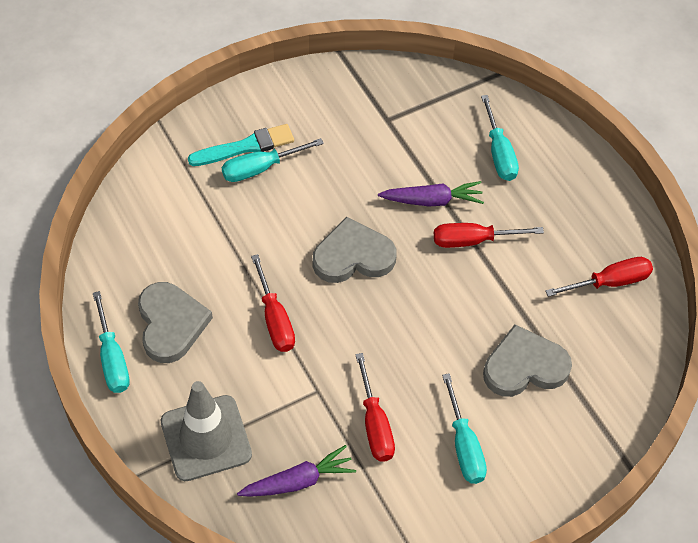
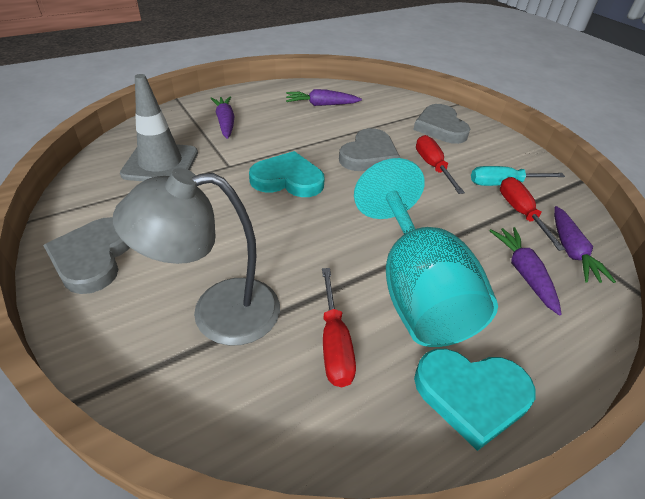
grey lamp: 0 -> 1
purple carrot: 2 -> 4
red screwdriver: 4 -> 3
turquoise brush: 1 -> 0
turquoise goblet: 0 -> 1
turquoise heart: 0 -> 2
turquoise screwdriver: 4 -> 1

